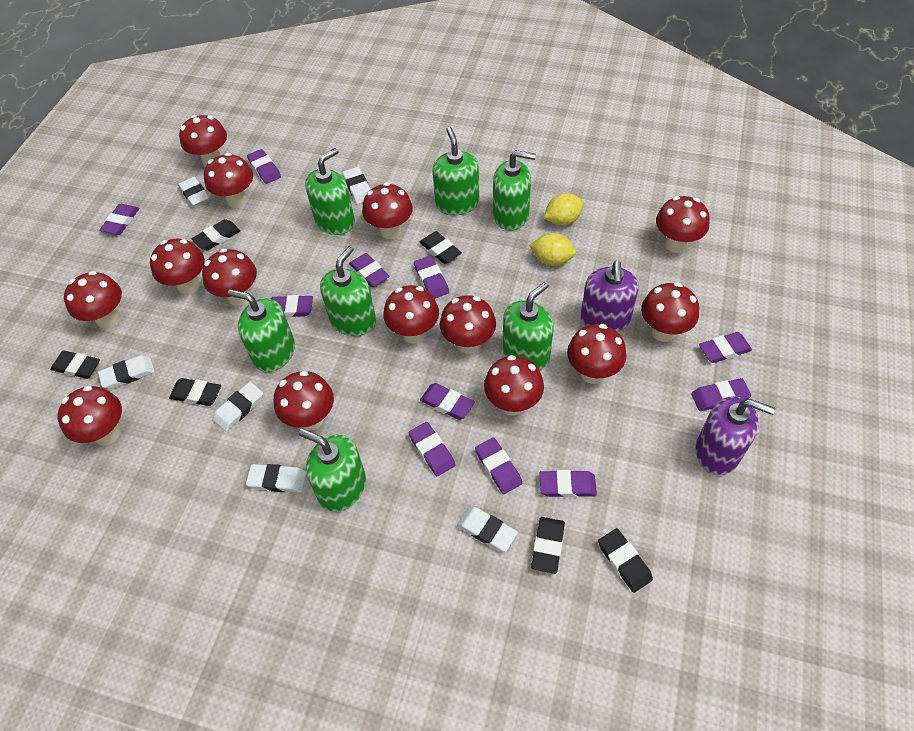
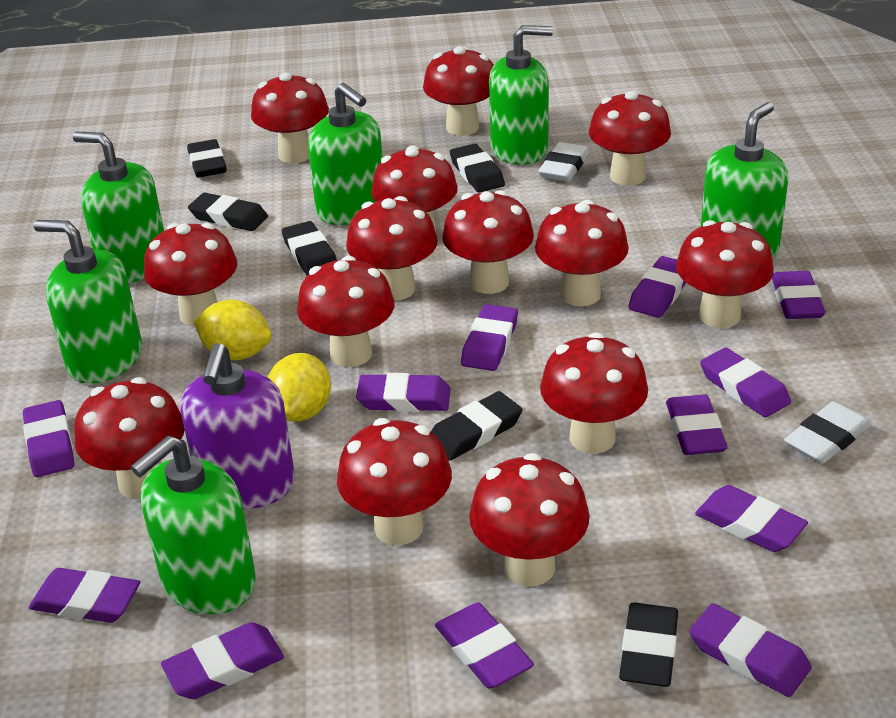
green soap dispenser: 7 -> 6
purple eraser: 11 -> 12
purple soap dispenser: 2 -> 1
white eraser: 6 -> 2

